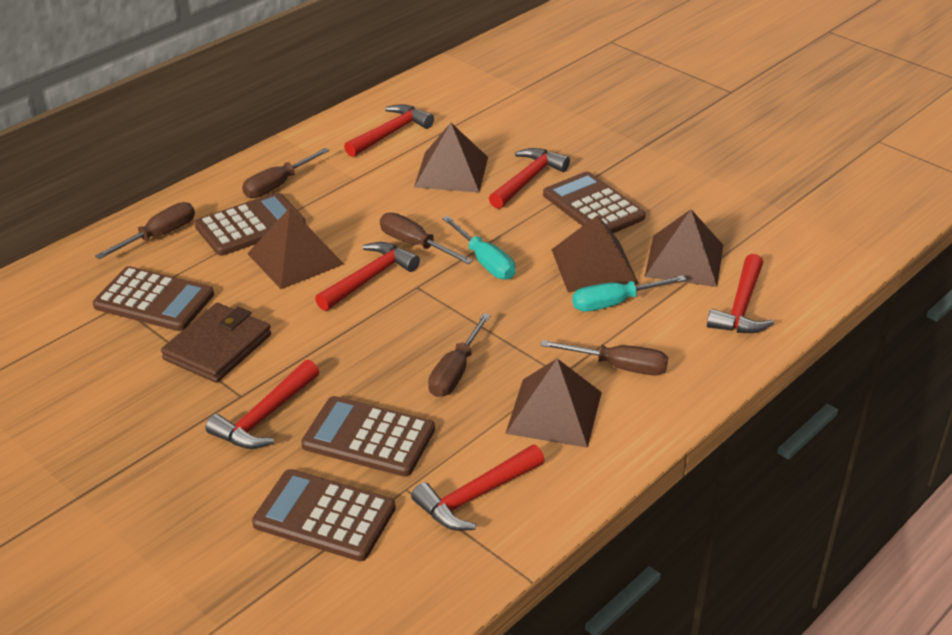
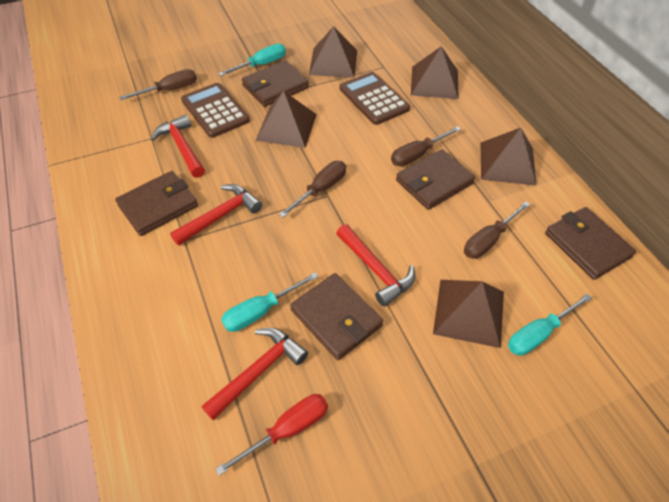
brown calculator: 5 -> 2
brown screwdriver: 5 -> 4
brown wallet: 1 -> 5
red hammer: 6 -> 4
red screwdriver: 0 -> 1
turquoise screwdriver: 2 -> 3

